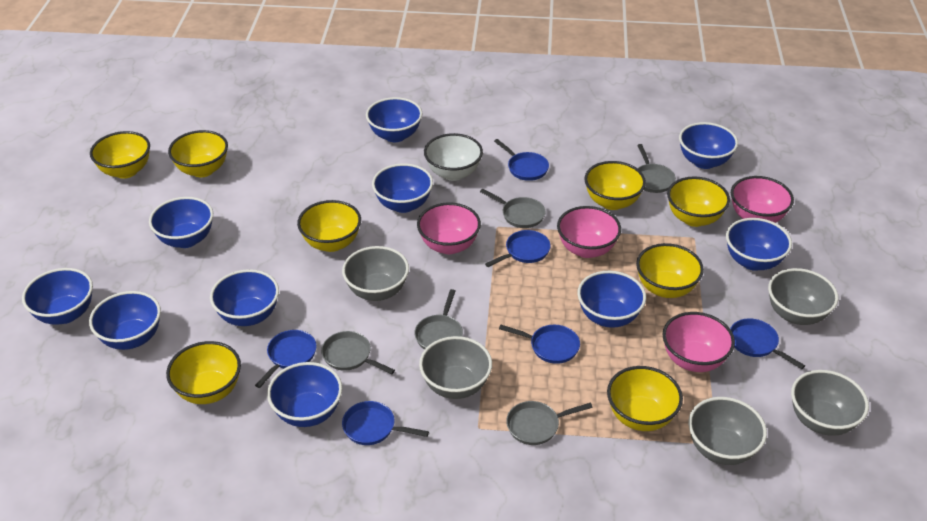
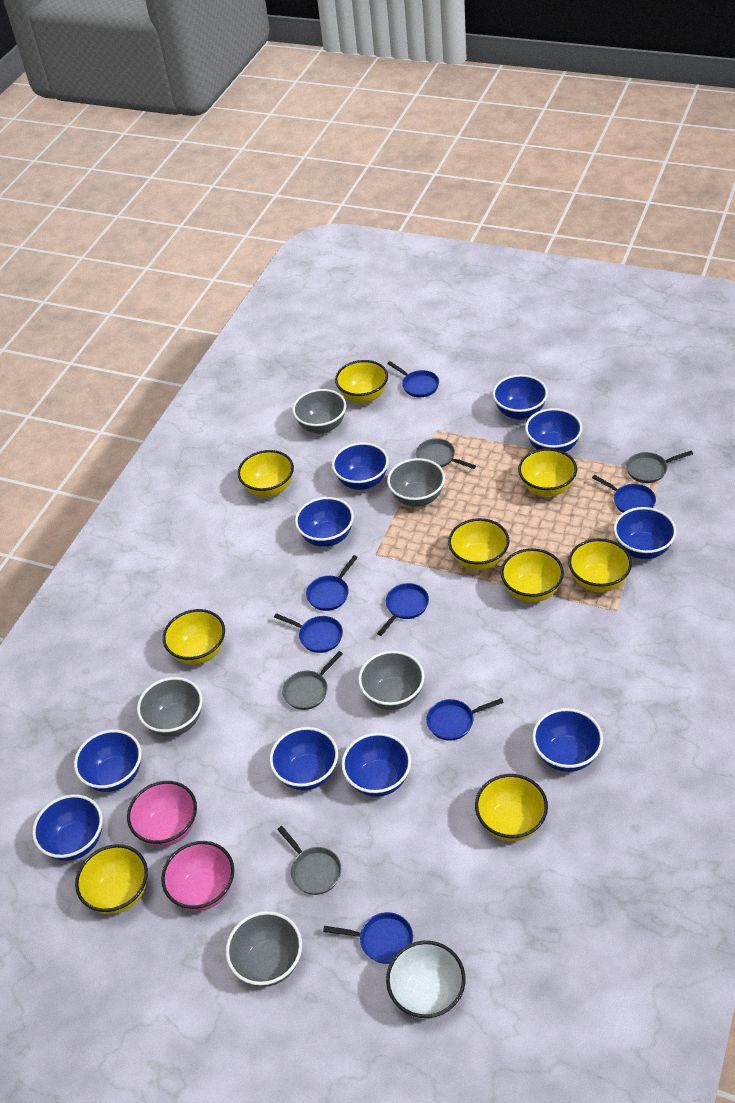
blue pan: 6 -> 7
grey pan: 5 -> 4
pink bowl: 4 -> 2
yellow bowl: 8 -> 9

